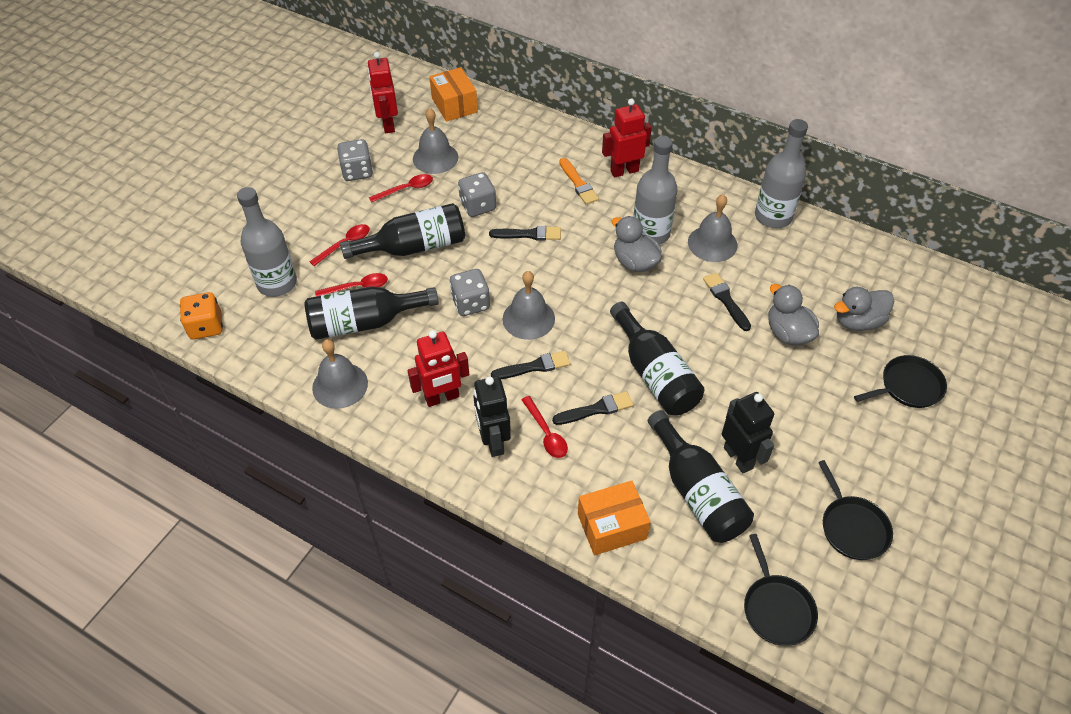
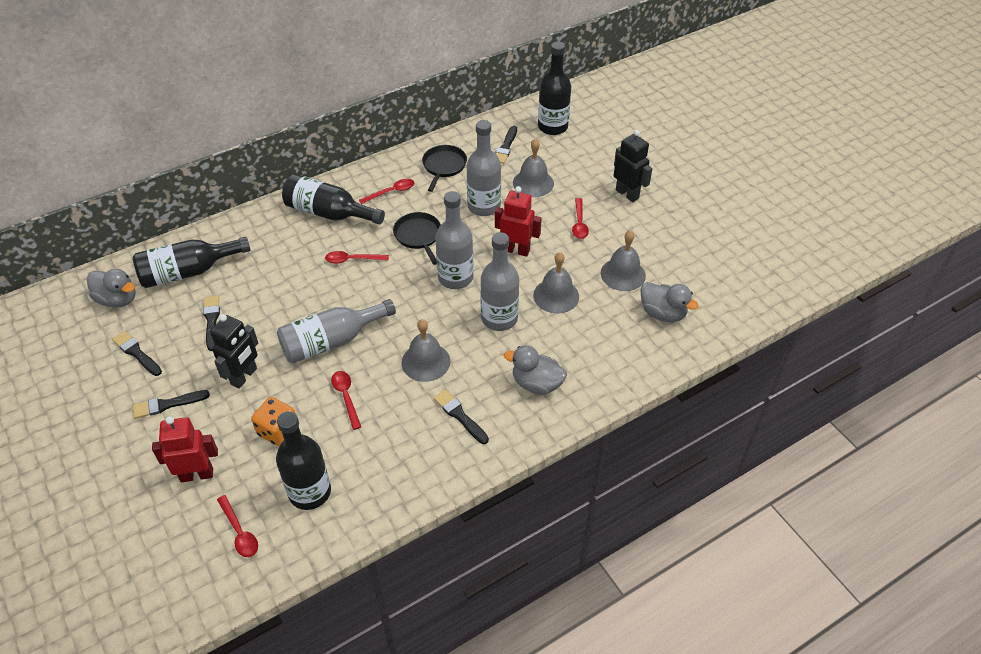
black brush: 4 -> 5
black pan: 3 -> 2
grey bottle: 3 -> 4
grey dice: 3 -> 0
orange box: 2 -> 0
orange brush: 1 -> 0
red robot: 3 -> 2
red spoon: 4 -> 5

